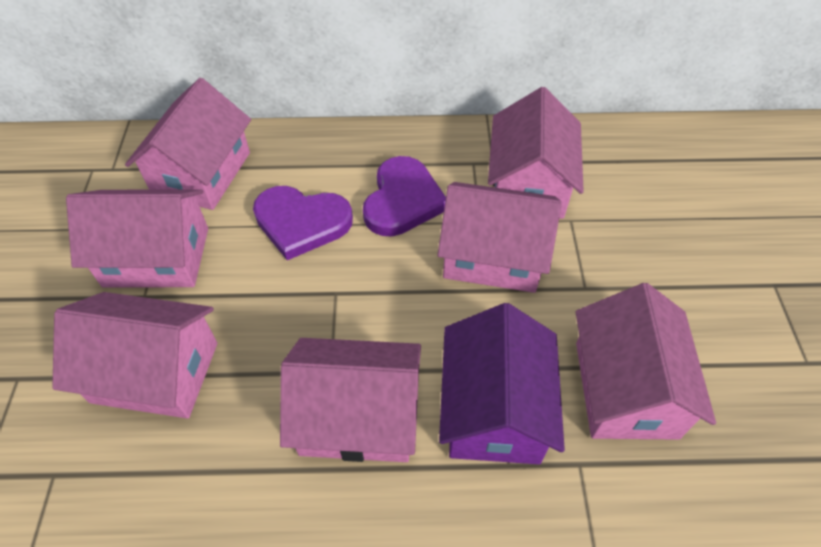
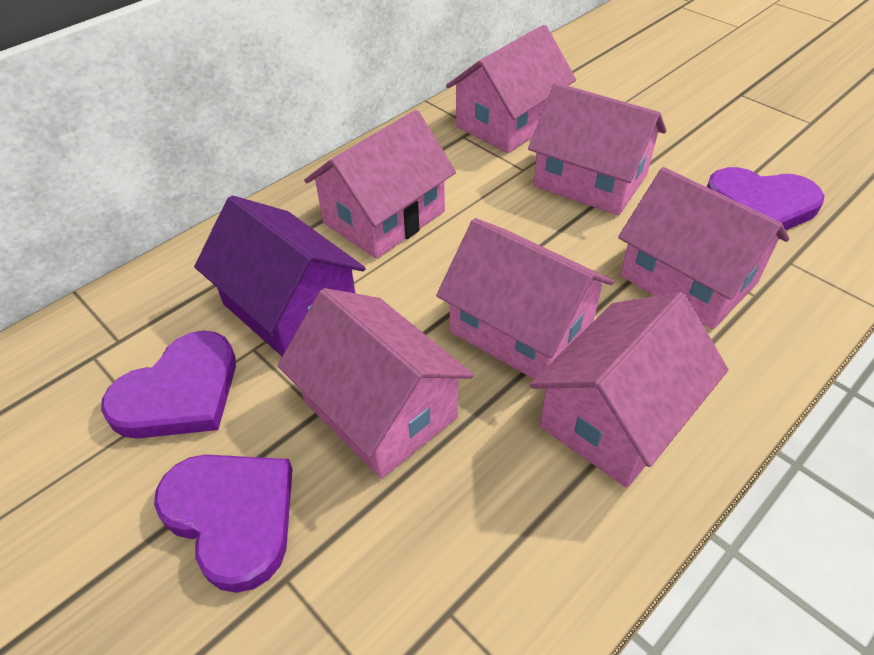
purple heart: 2 -> 3

